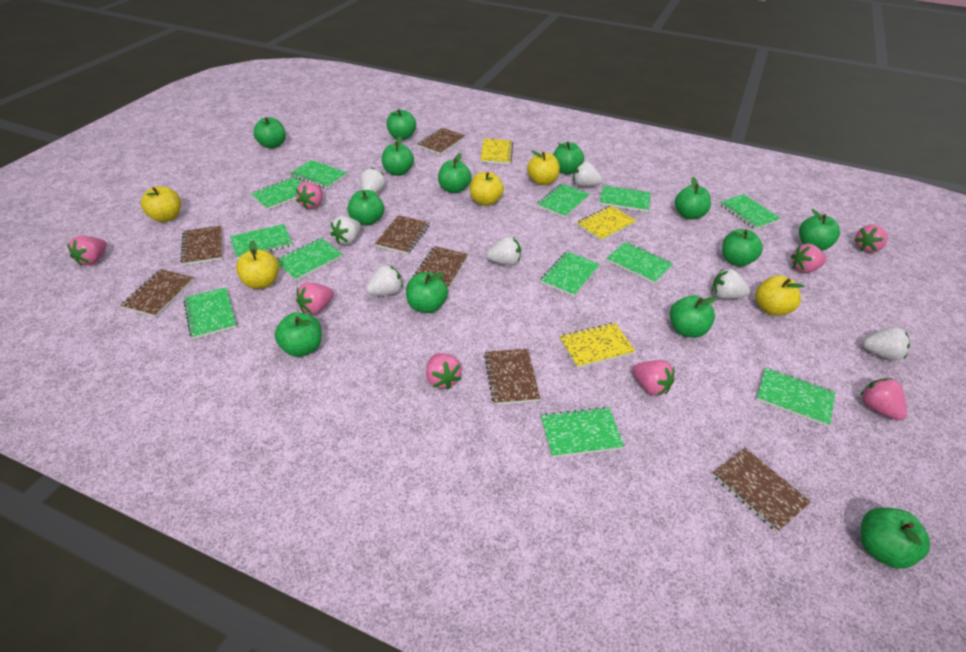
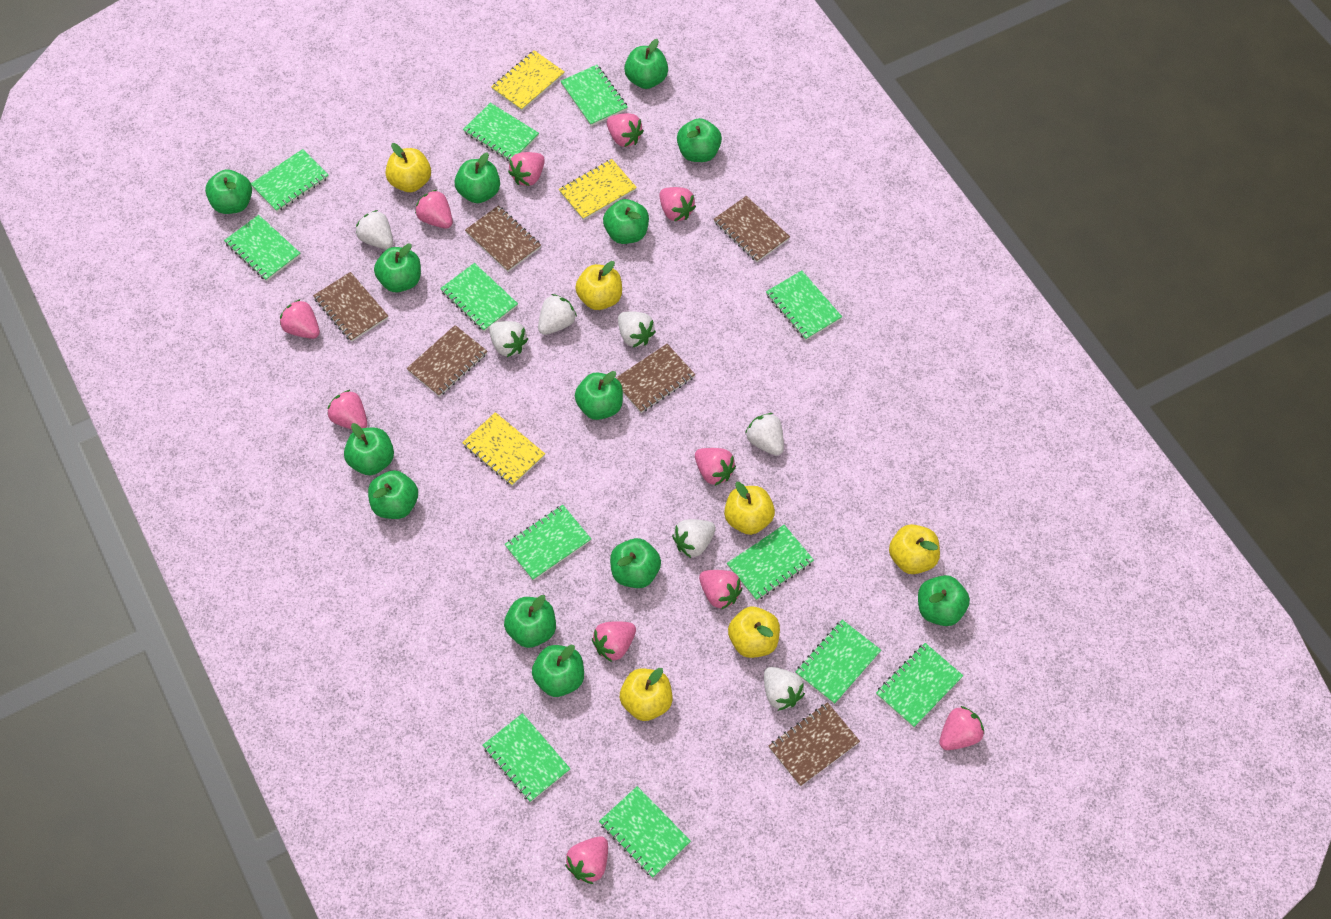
brown notebook: 7 -> 6
pink strawberry: 8 -> 11
yellow apple: 5 -> 6

